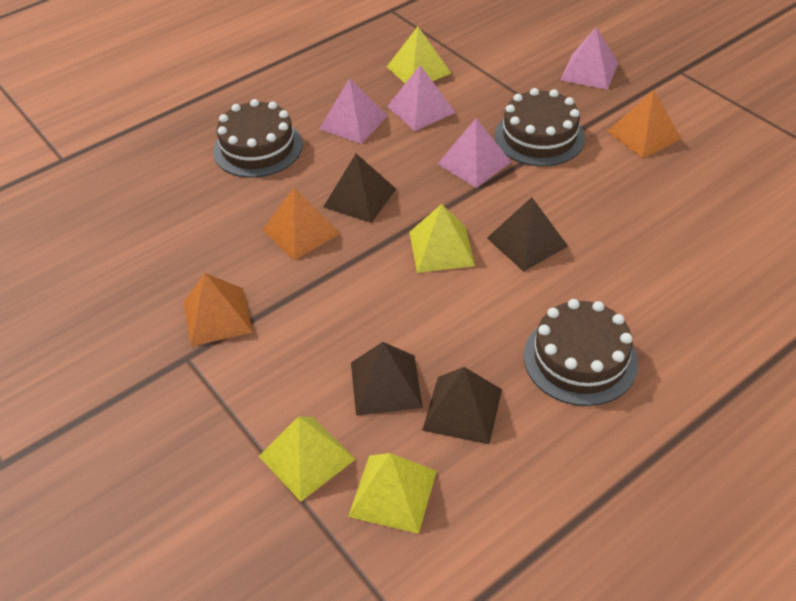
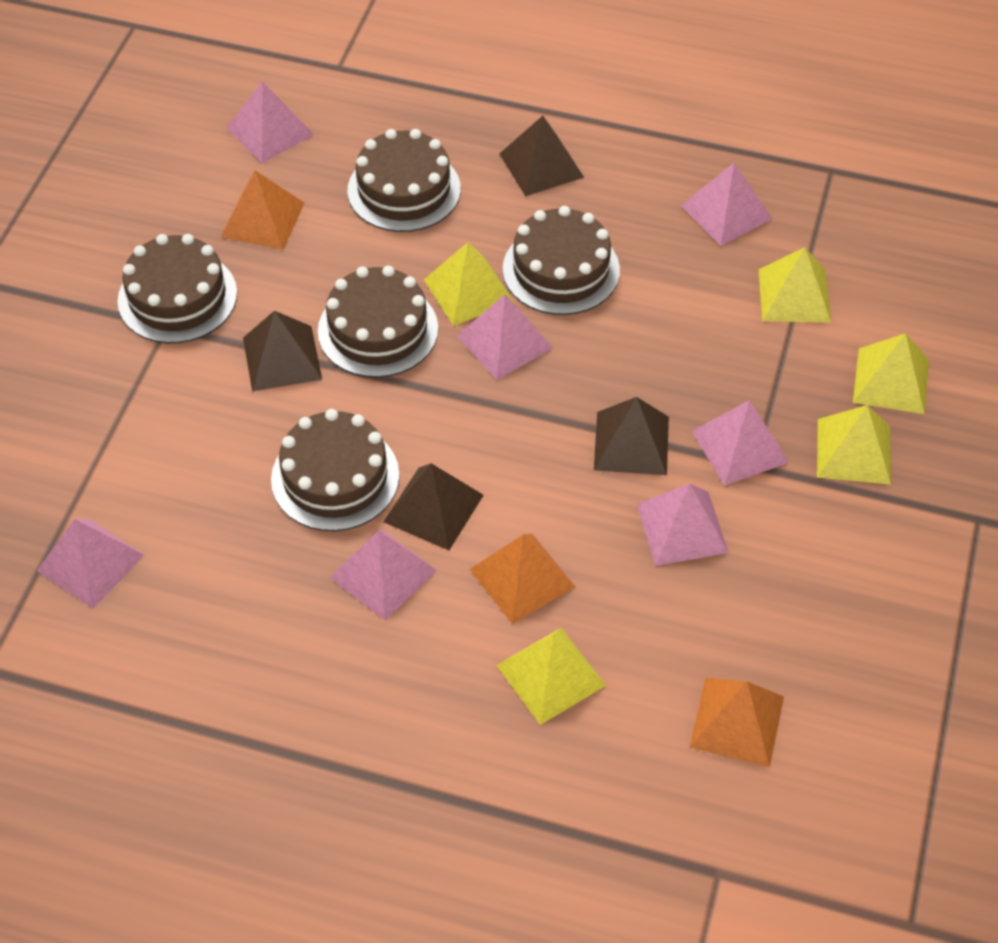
brown cake: 3 -> 5
pink pyramid: 4 -> 7
yellow pyramid: 4 -> 5

